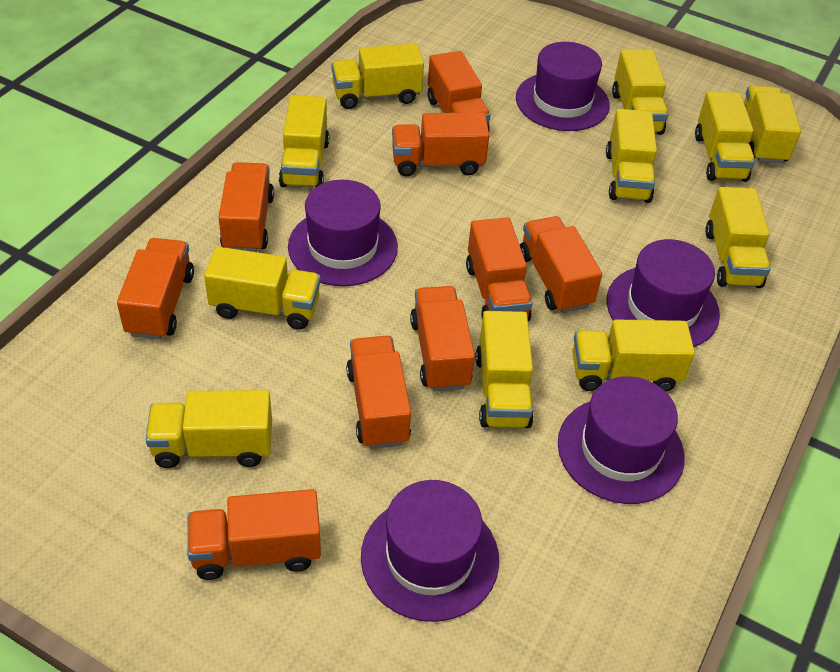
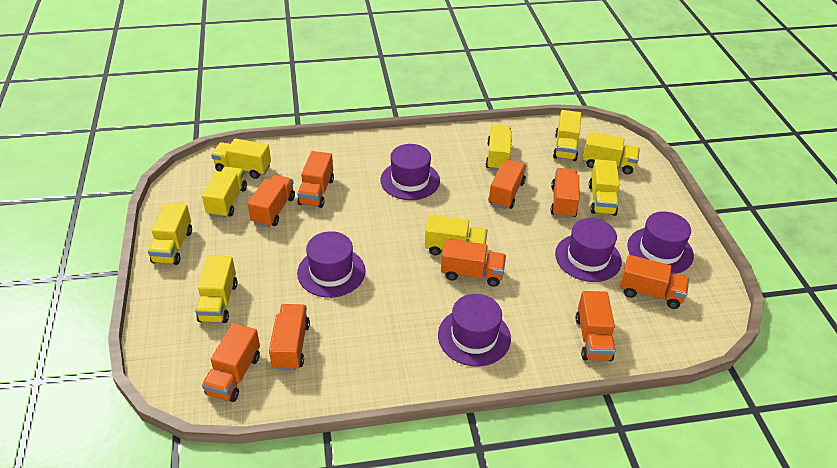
yellow truck: 11 -> 9

